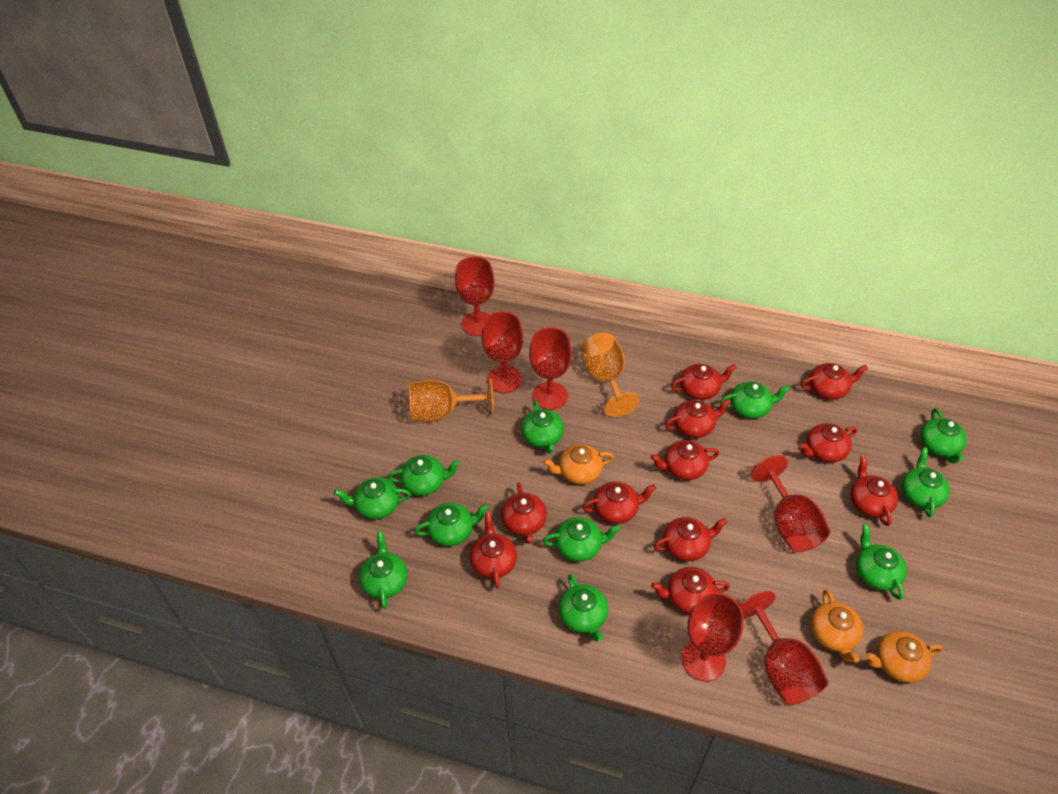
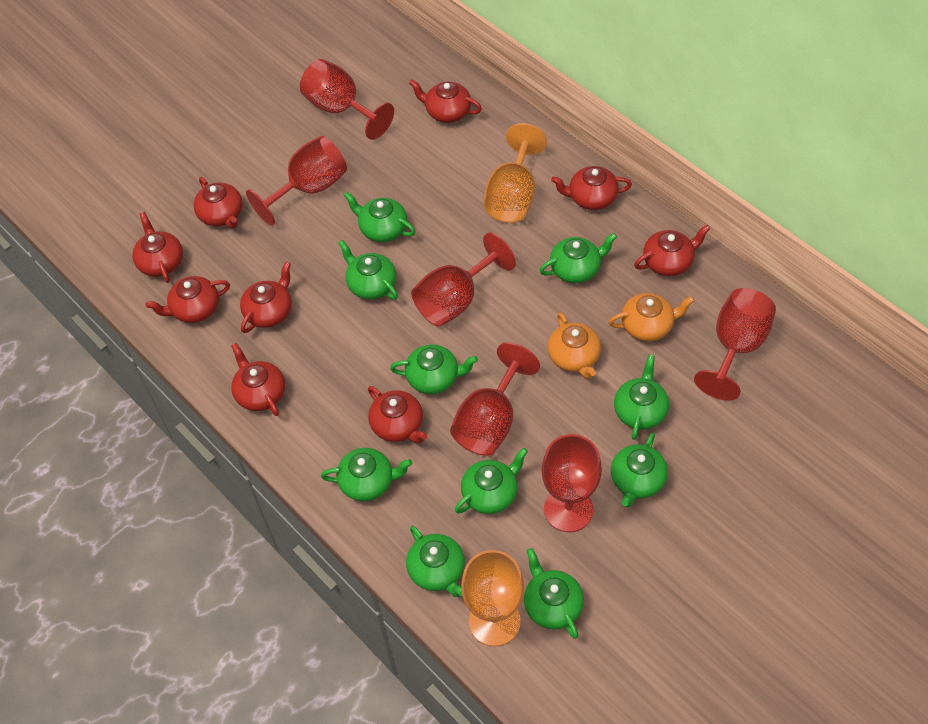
green teapot: 11 -> 10
orange teapot: 3 -> 2
red teapot: 11 -> 9

